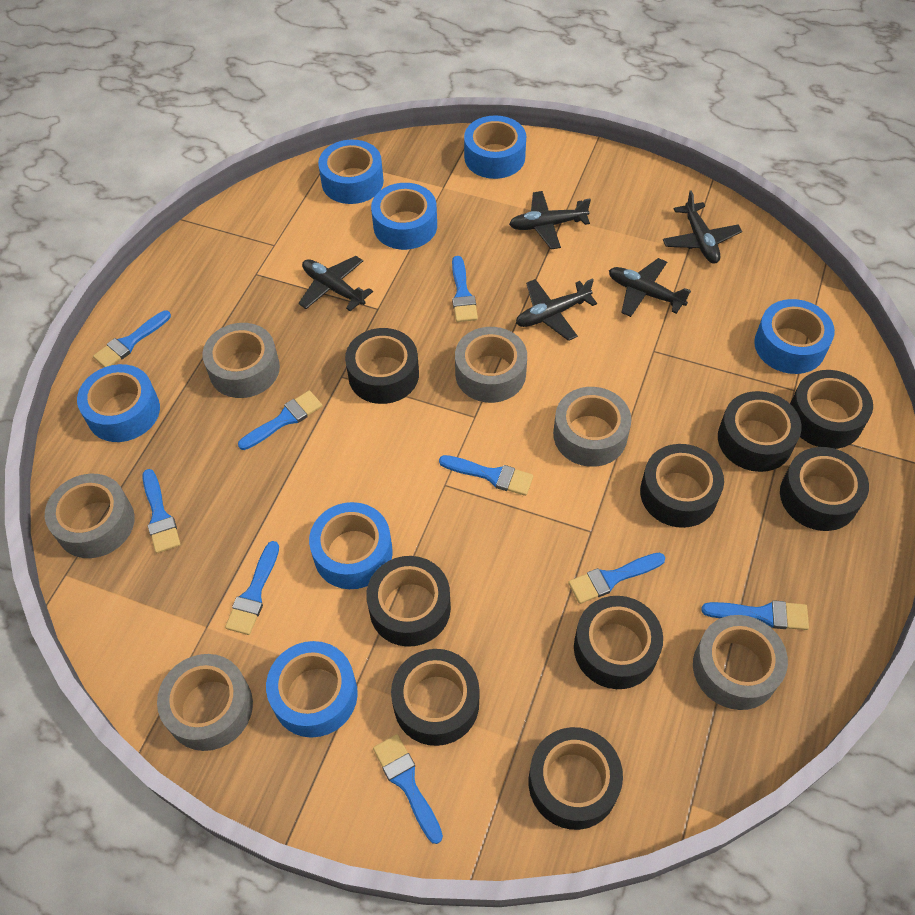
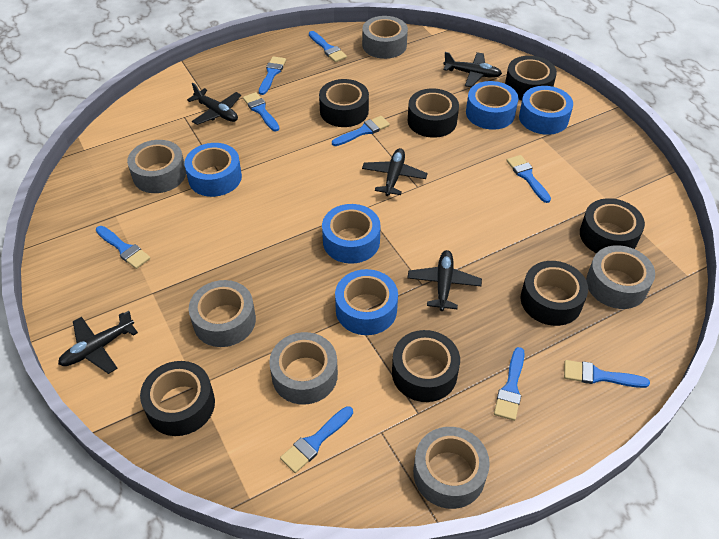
black tape: 9 -> 7
blue tape: 7 -> 5

